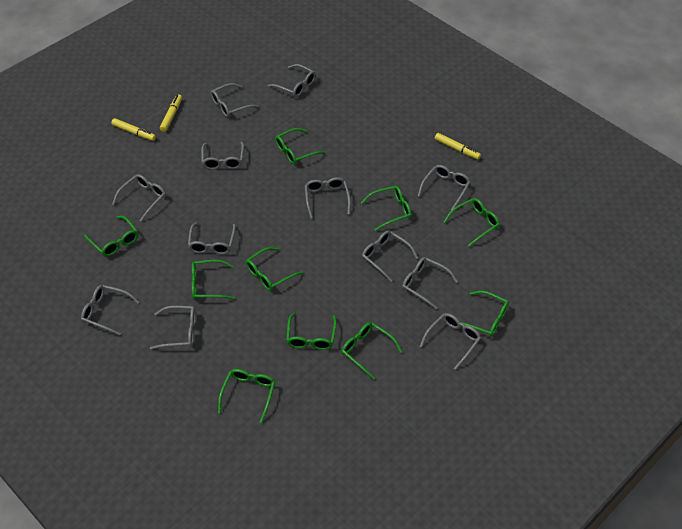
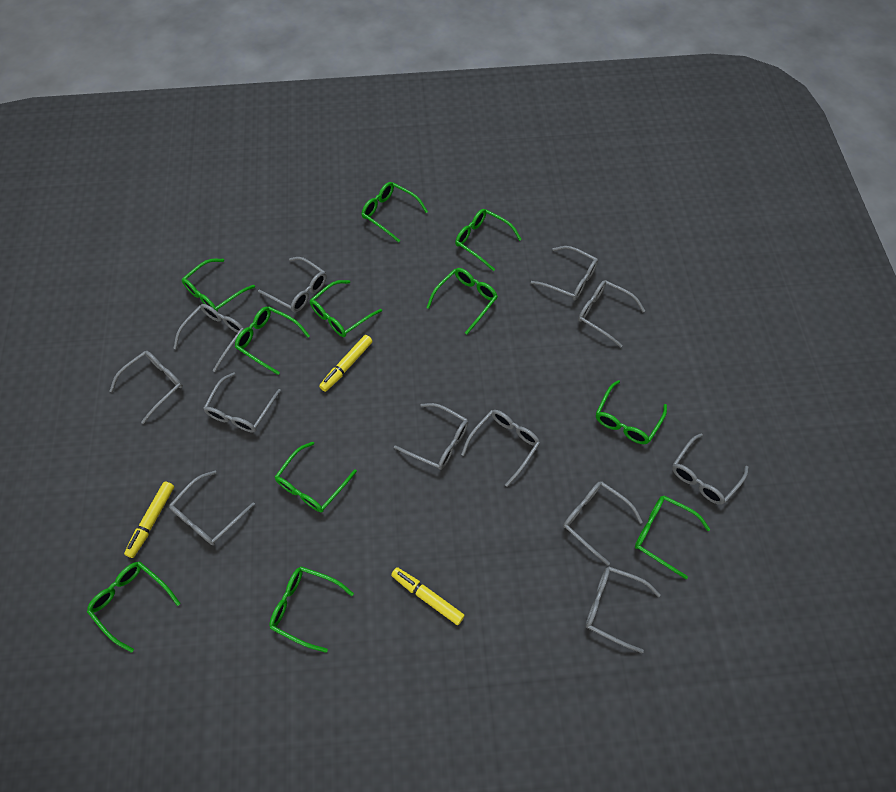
green glasses: 10 -> 11

